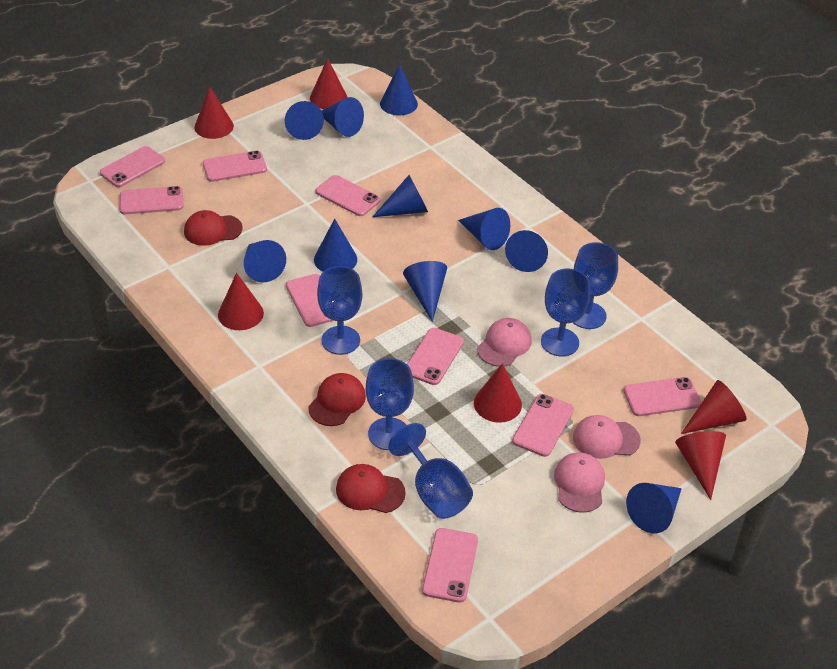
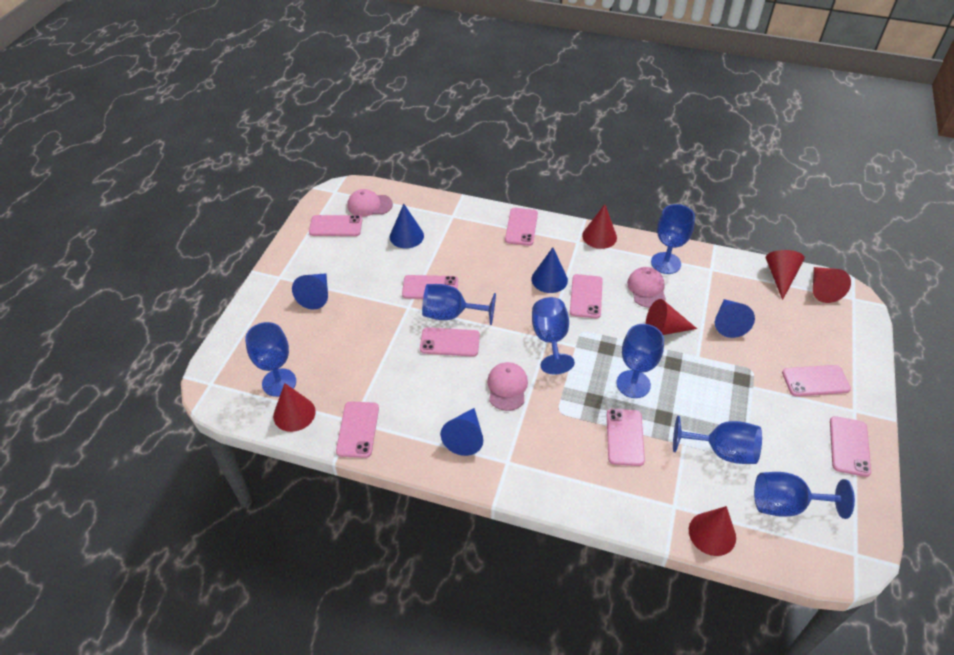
blue cone: 10 -> 5
blue goblet: 5 -> 7
red cap: 3 -> 0

